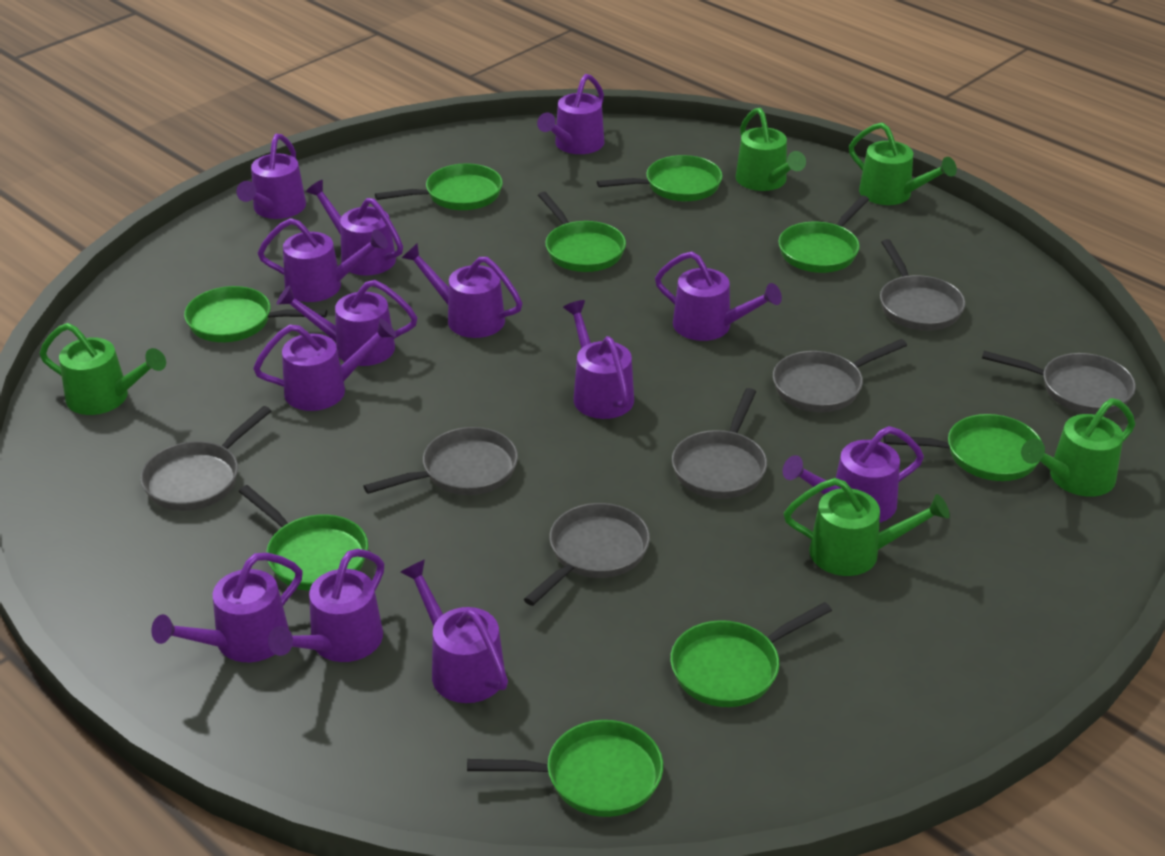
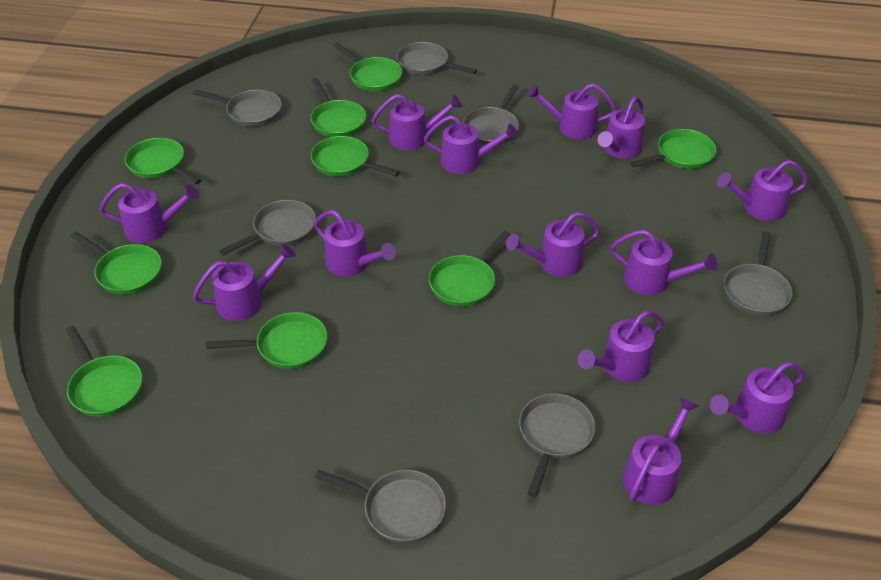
green watering can: 5 -> 0

